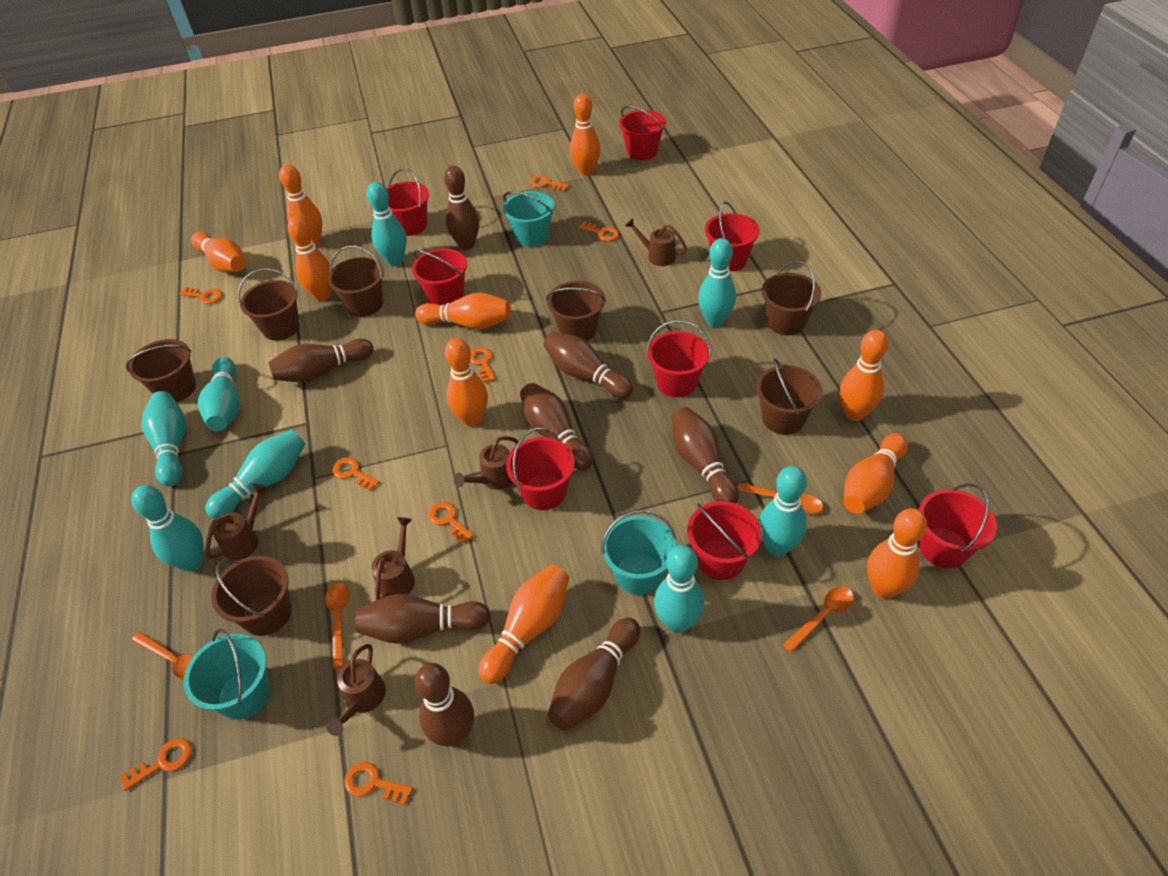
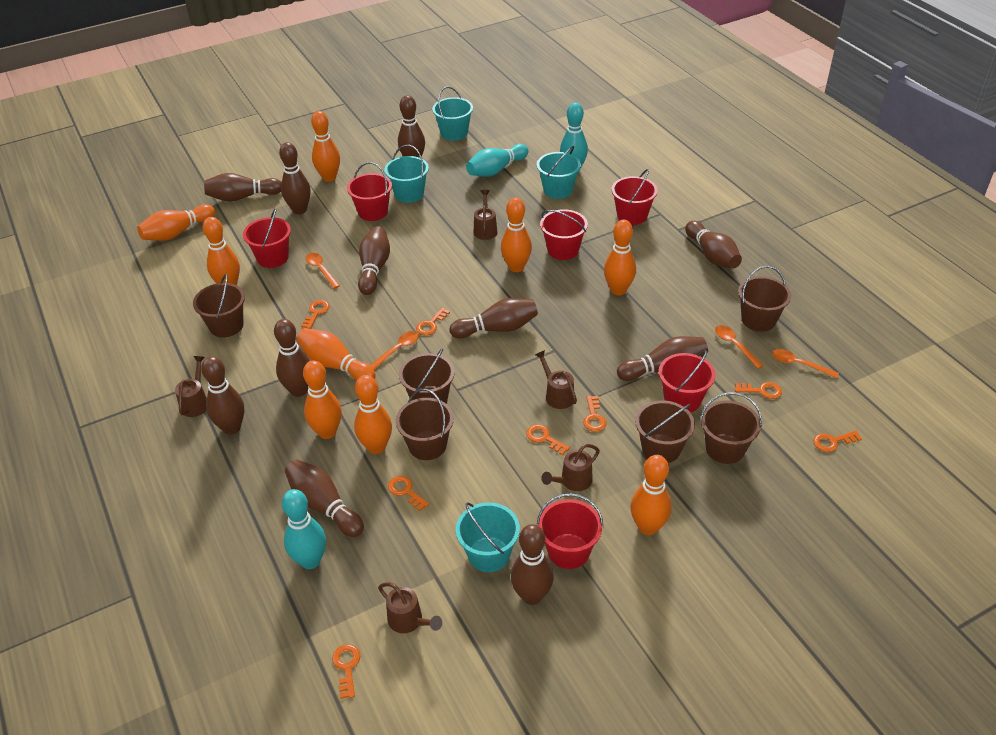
brown bowling pin: 8 -> 11
brown bucket: 7 -> 6
orange bowling pin: 10 -> 9
red bucket: 8 -> 6
turquoise bowling pin: 8 -> 3
turquoise bucket: 3 -> 4

